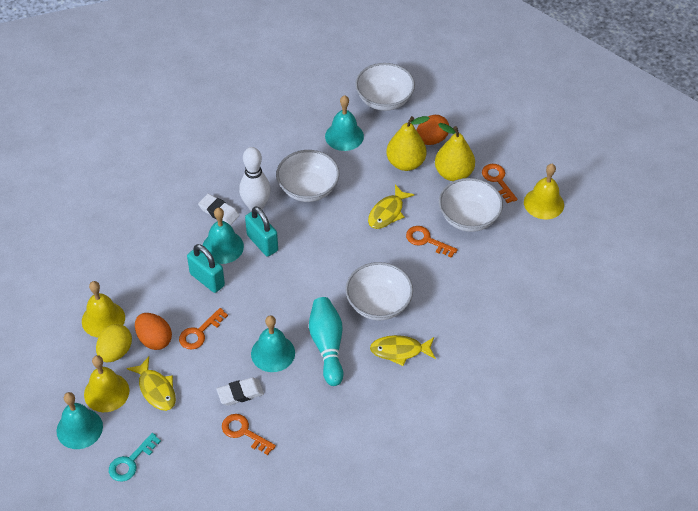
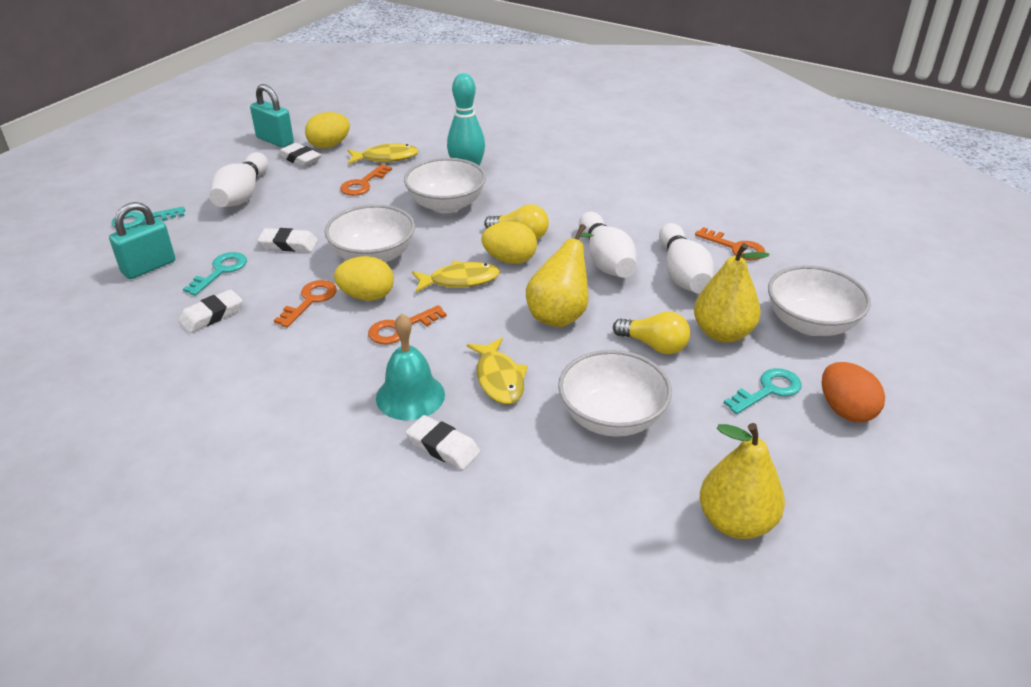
orange egg: 2 -> 1
turquoise bell: 4 -> 1
turquoise key: 1 -> 3
white bowling pin: 1 -> 3
white eraser: 2 -> 4
yellow bell: 3 -> 0
yellow egg: 1 -> 3
yellow light bulb: 0 -> 2
yellow pear: 2 -> 3

